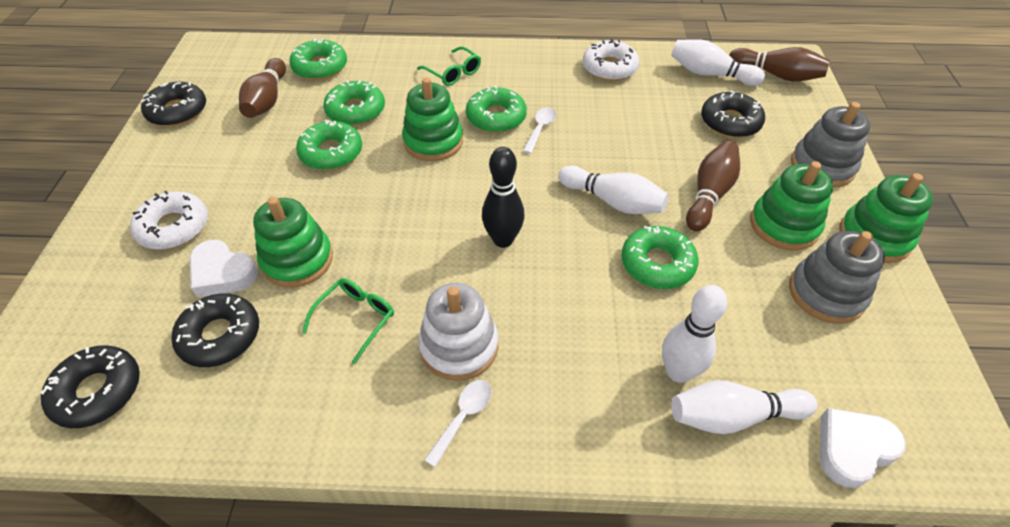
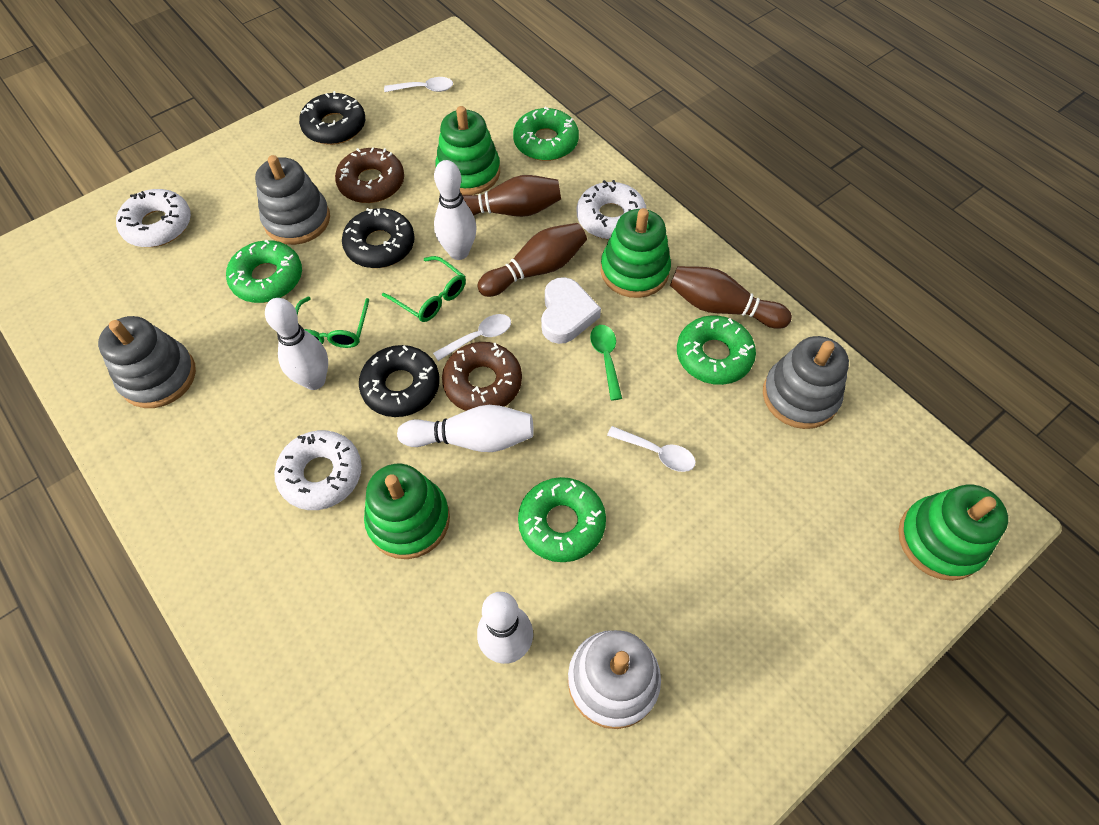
black bowling pin: 1 -> 0
black donut: 4 -> 3
brown donut: 0 -> 2
green donut: 5 -> 4
green spoon: 0 -> 1
grey stacking toy: 2 -> 3
white donut: 2 -> 3
white heart: 2 -> 1
white spoon: 2 -> 3

